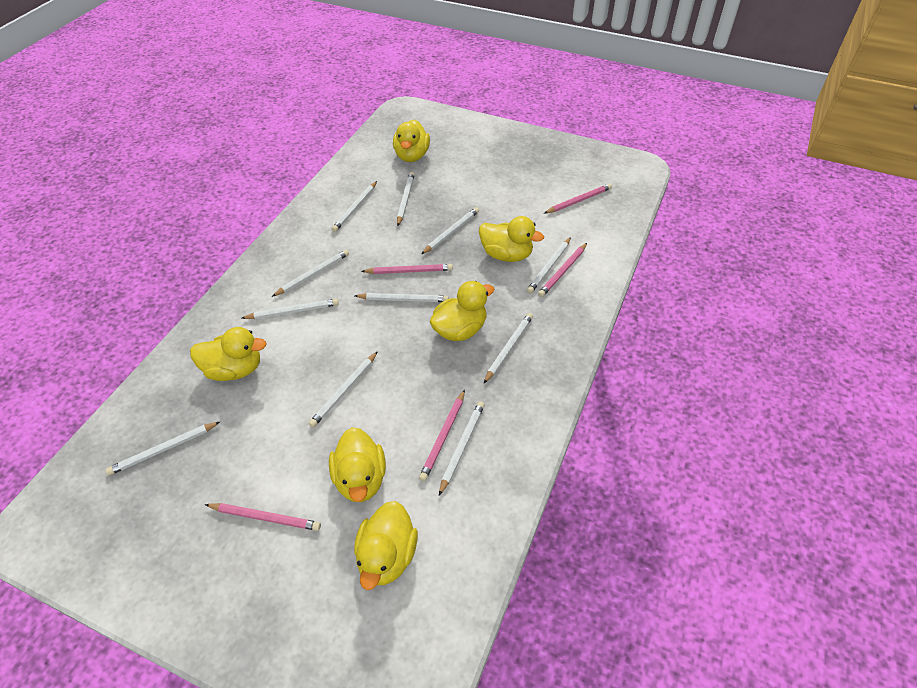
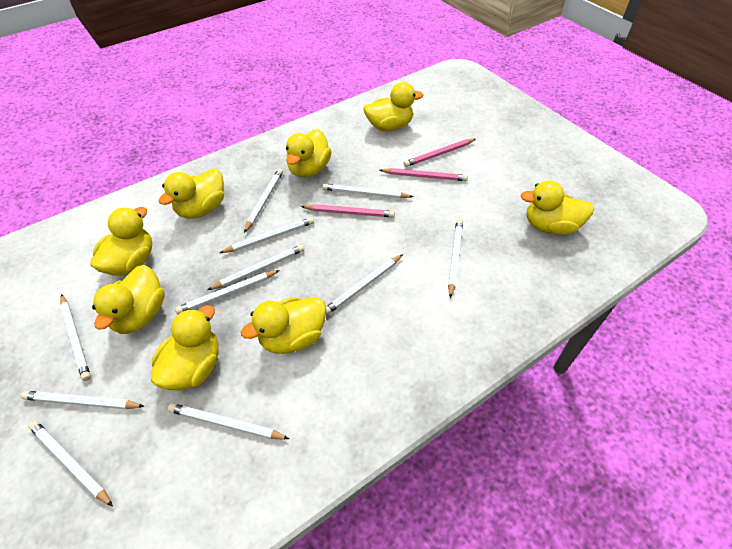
pink pencil: 5 -> 3
yellow duck: 6 -> 8

